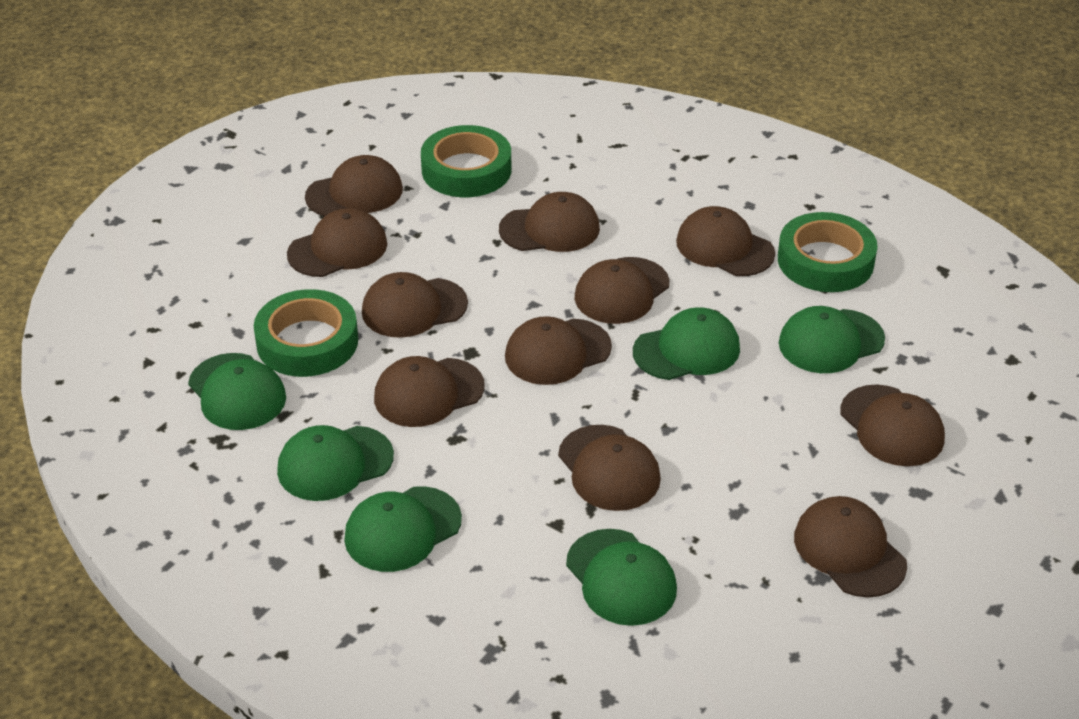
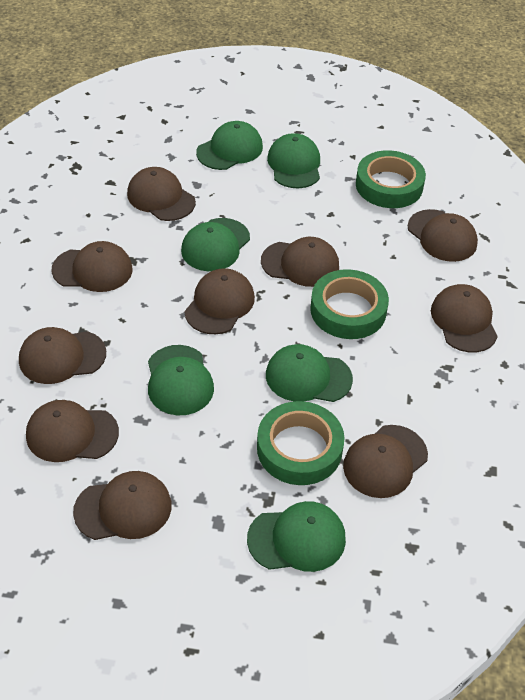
brown cap: 11 -> 10

